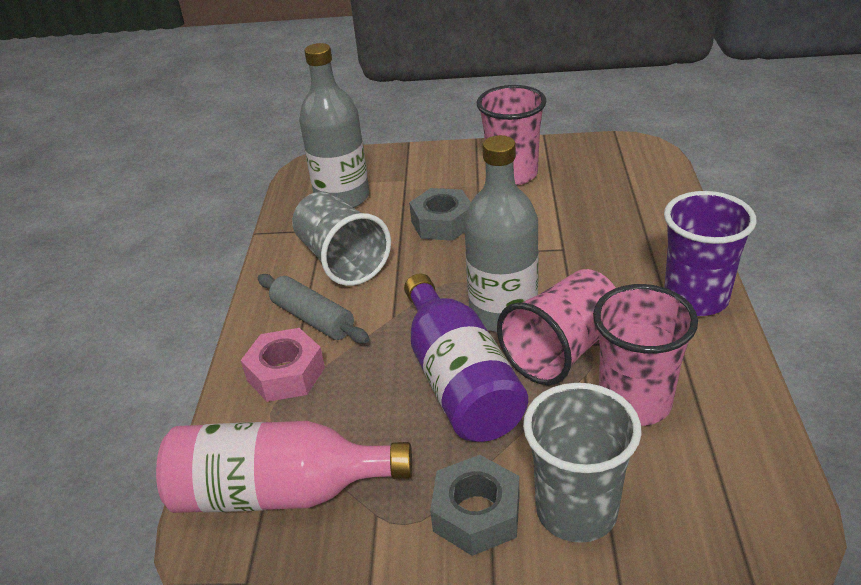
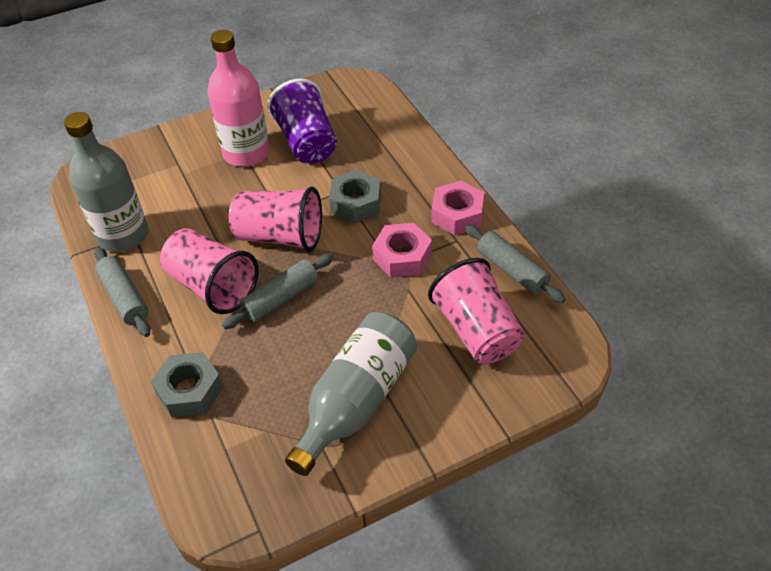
grey cup: 2 -> 0
grey rolling pin: 1 -> 3
pink nut: 1 -> 2
purple bottle: 1 -> 0

